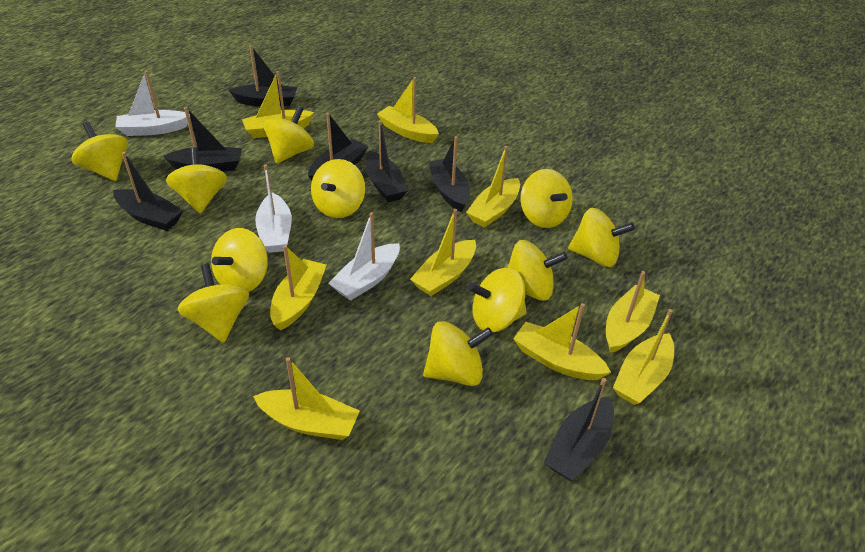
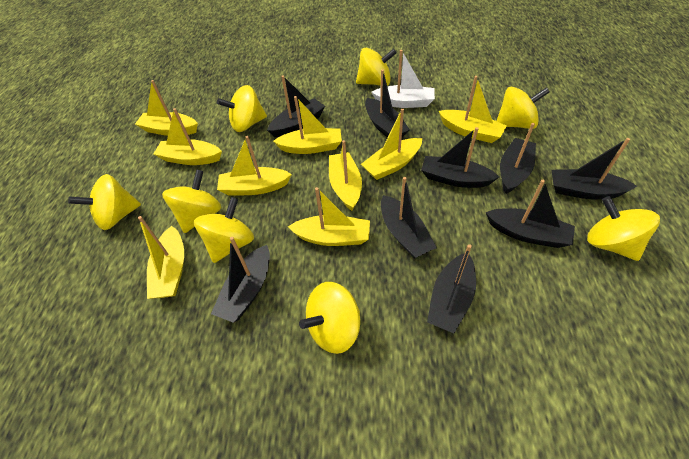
black boat: 7 -> 9
white boat: 3 -> 1
yellow spinning top: 11 -> 8

